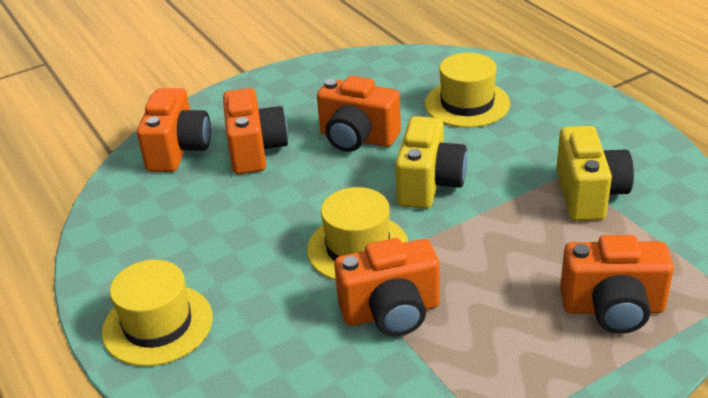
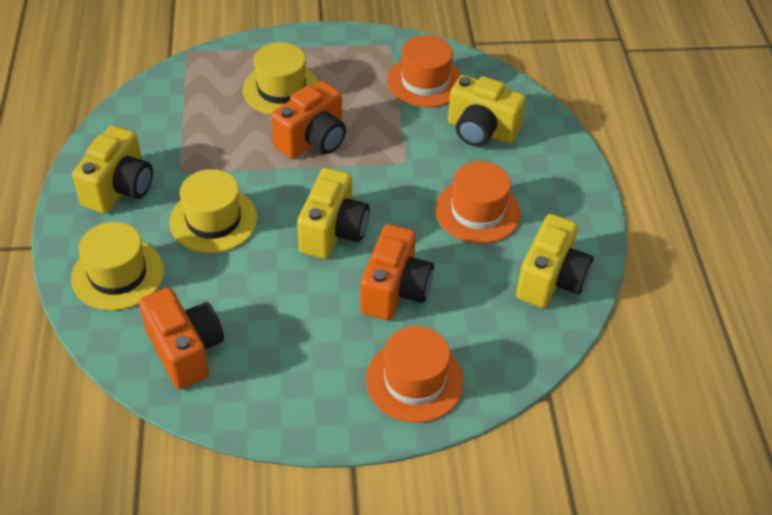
orange camera: 5 -> 3
orange hat: 0 -> 3
yellow camera: 2 -> 4

